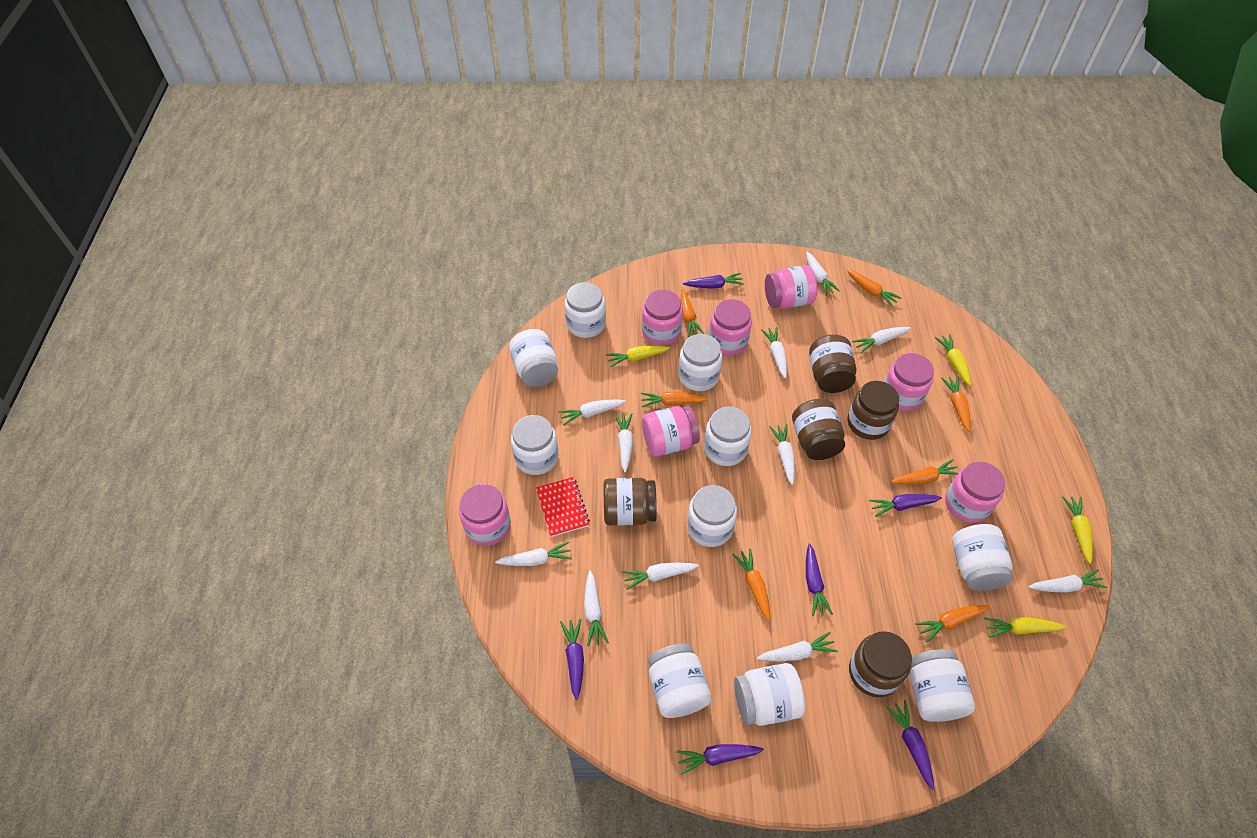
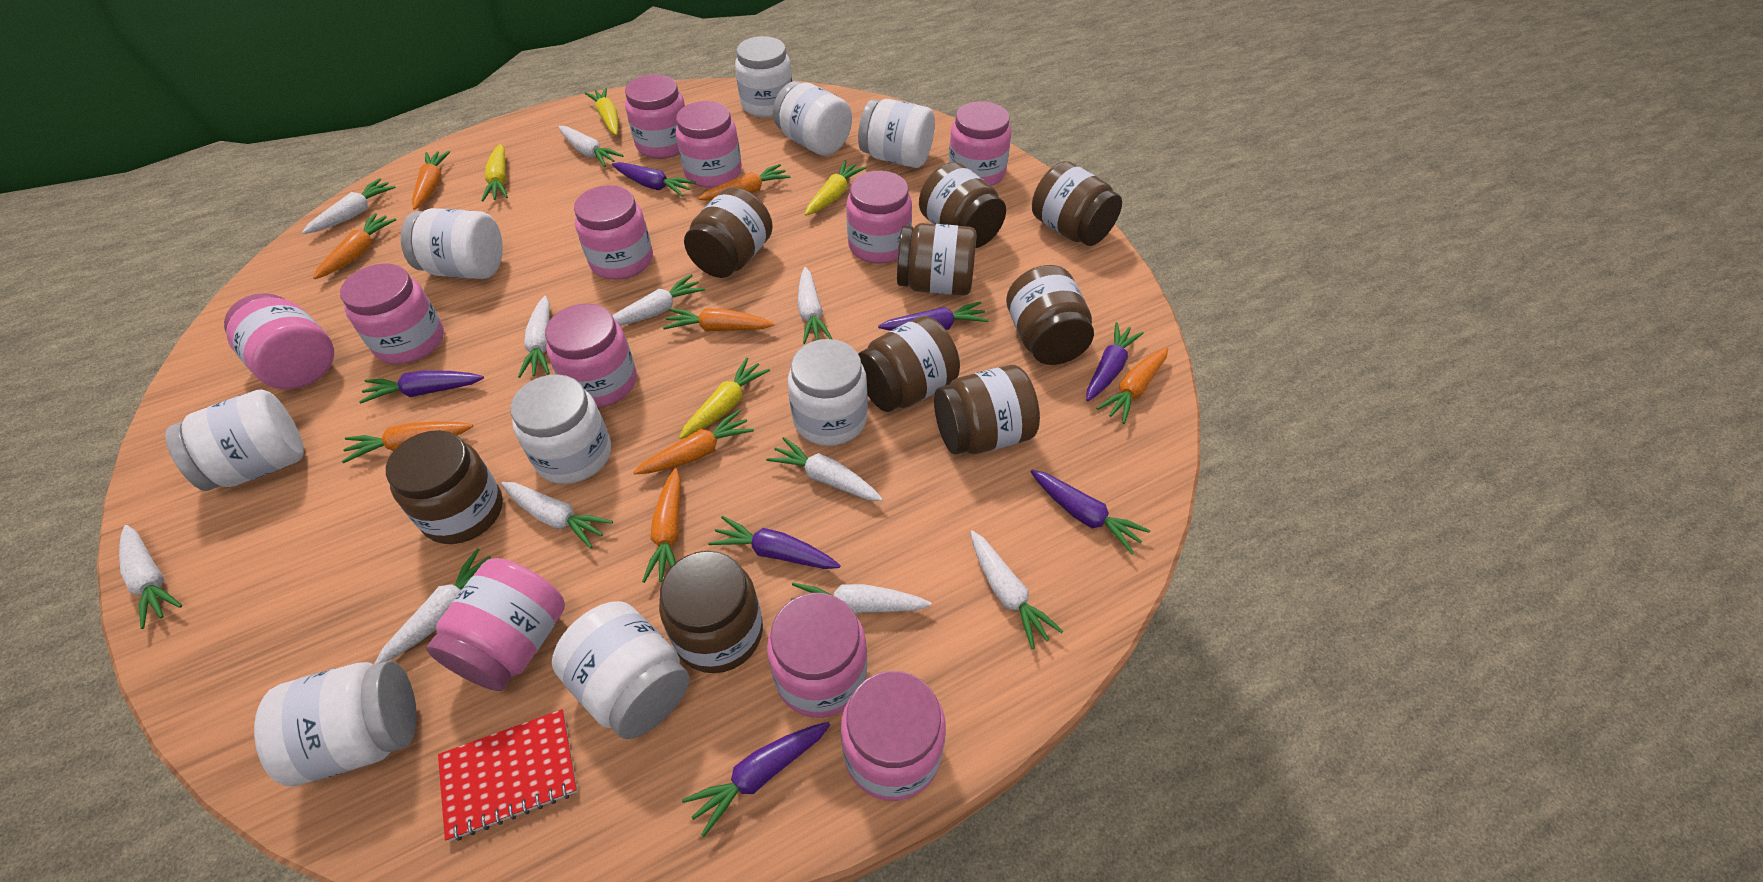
brown jar: 5 -> 9
orange carrot: 7 -> 8
pink jar: 7 -> 11
purple carrot: 6 -> 7
white jar: 10 -> 9

